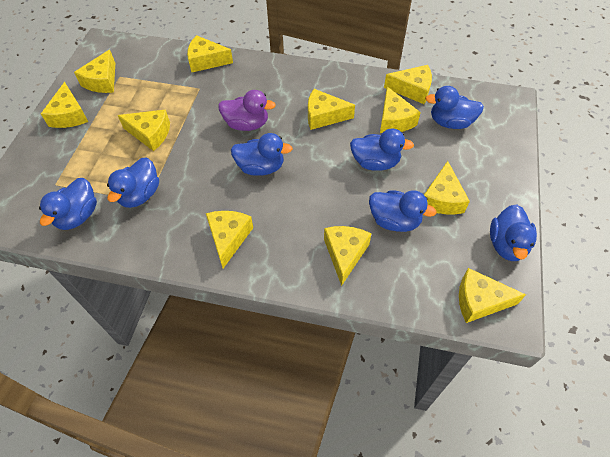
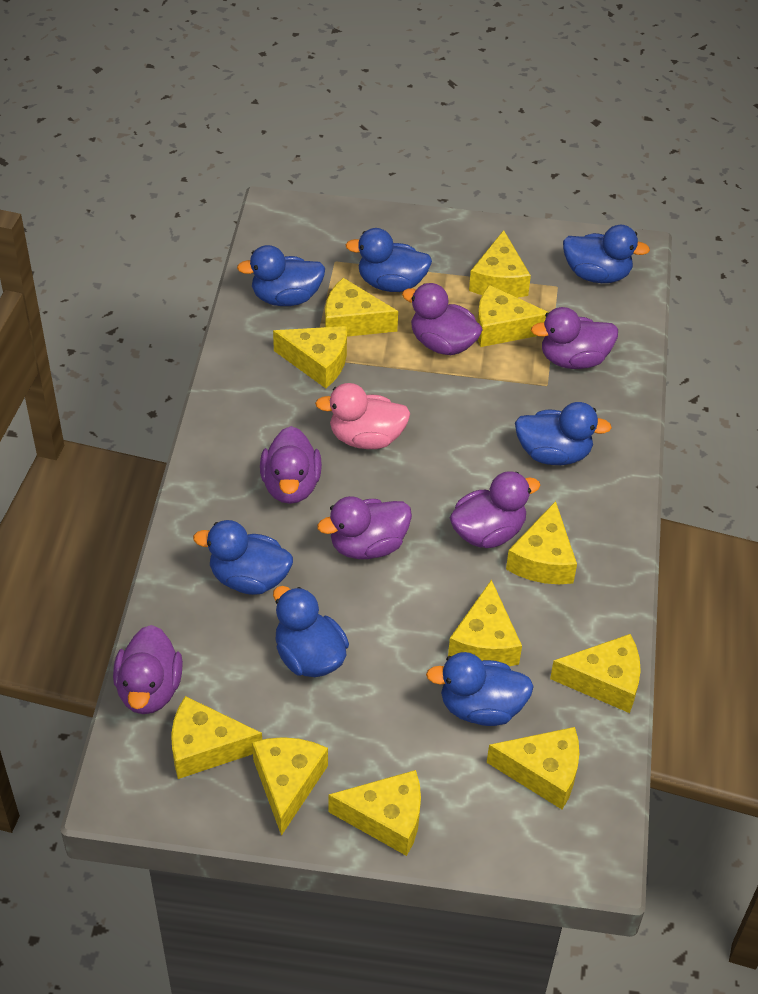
pink duck: 0 -> 1
purple duck: 1 -> 6

